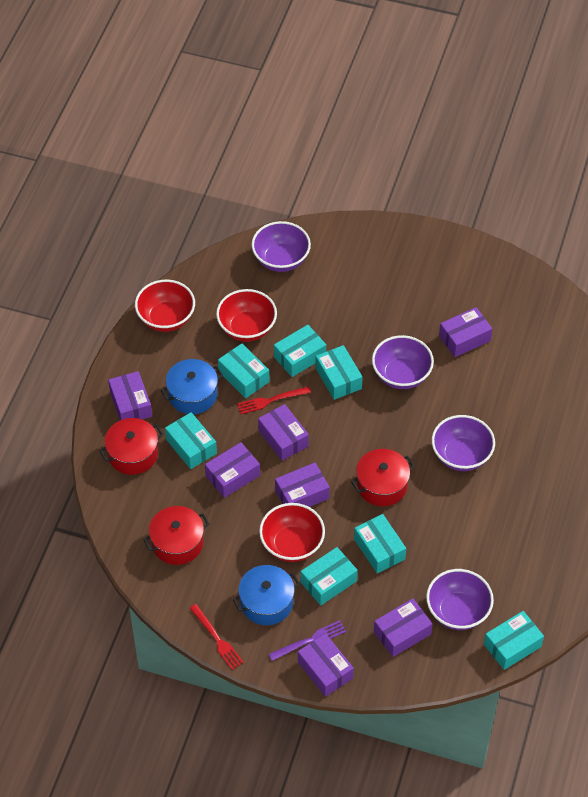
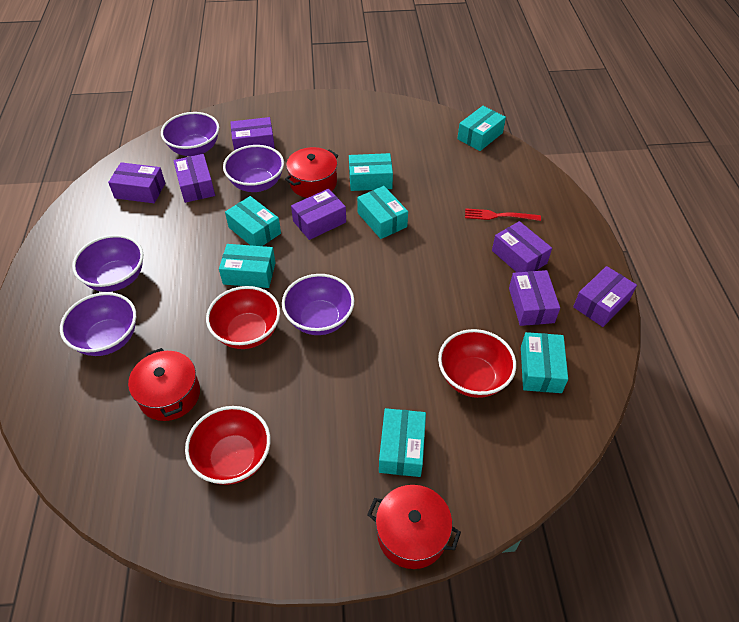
blue pot: 2 -> 0
purple bowl: 4 -> 5
purple fork: 1 -> 0
red fork: 2 -> 1

